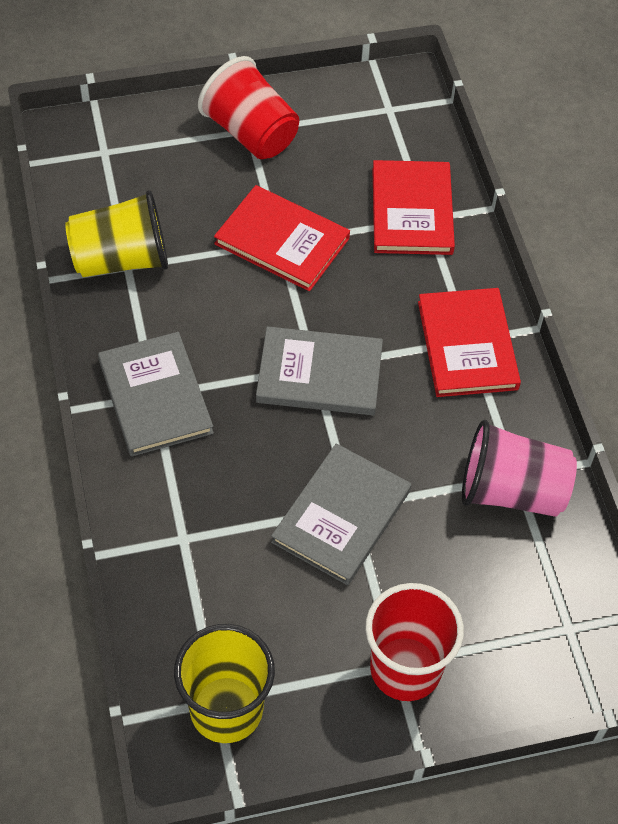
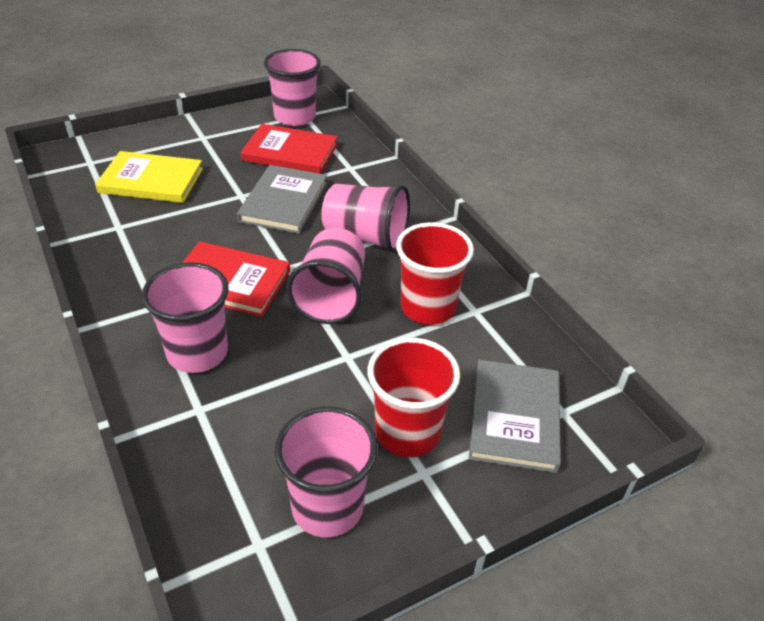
grey book: 3 -> 2
pink cup: 1 -> 5
red book: 3 -> 2
yellow book: 0 -> 1
yellow cup: 2 -> 0

